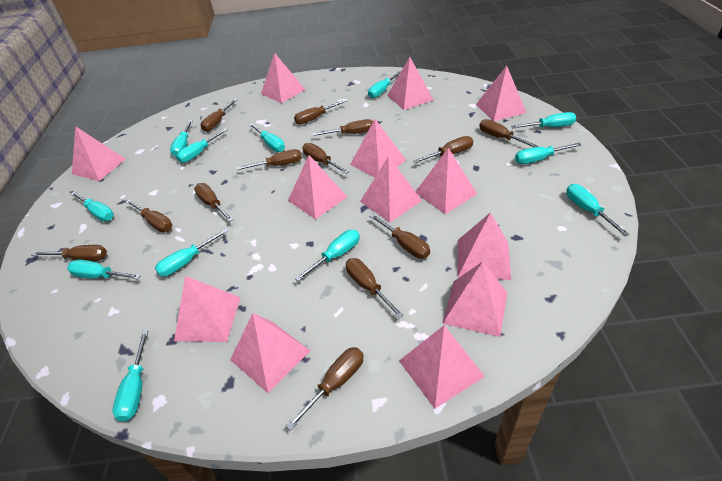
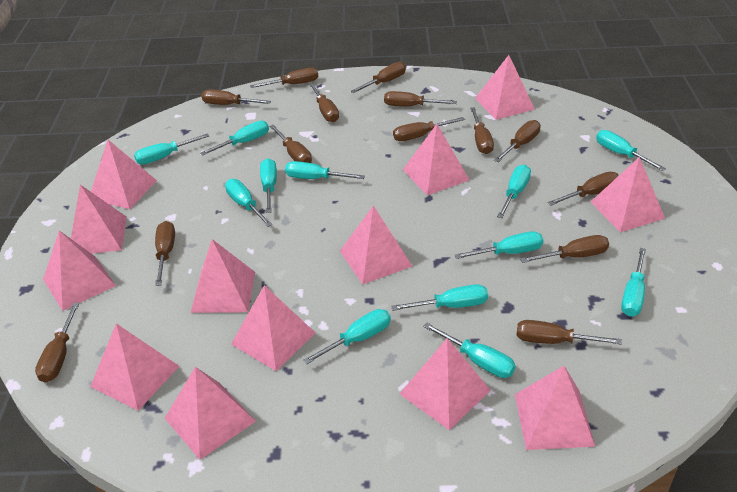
brown screwdriver: 13 -> 14

